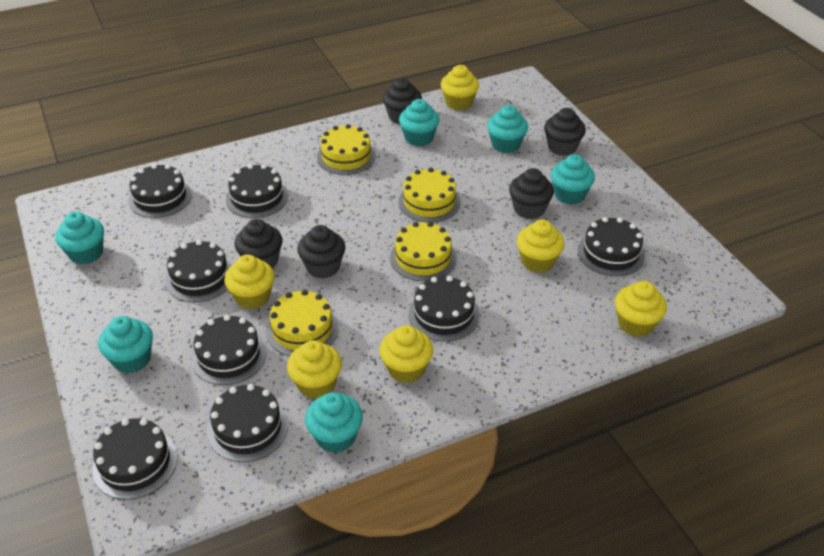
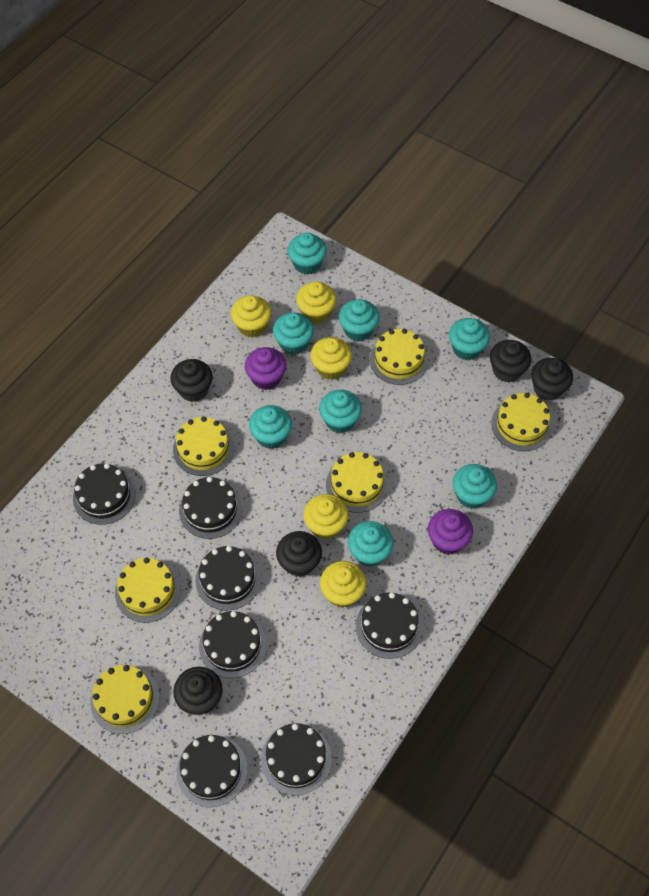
black cake: 8 -> 7
purple cupcake: 0 -> 2
turquoise cupcake: 6 -> 8
yellow cake: 4 -> 6
yellow cupcake: 6 -> 5

